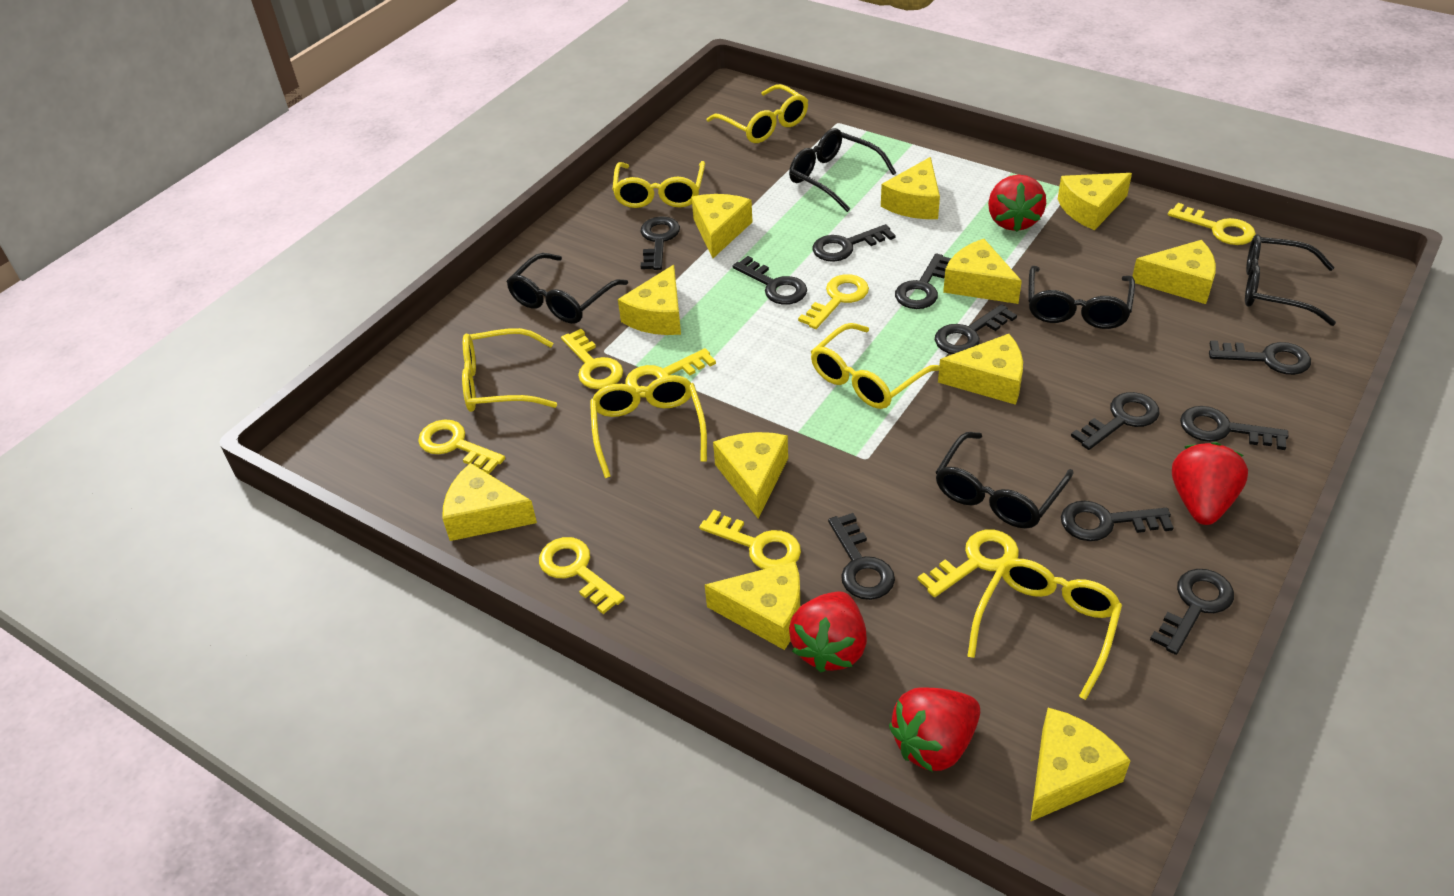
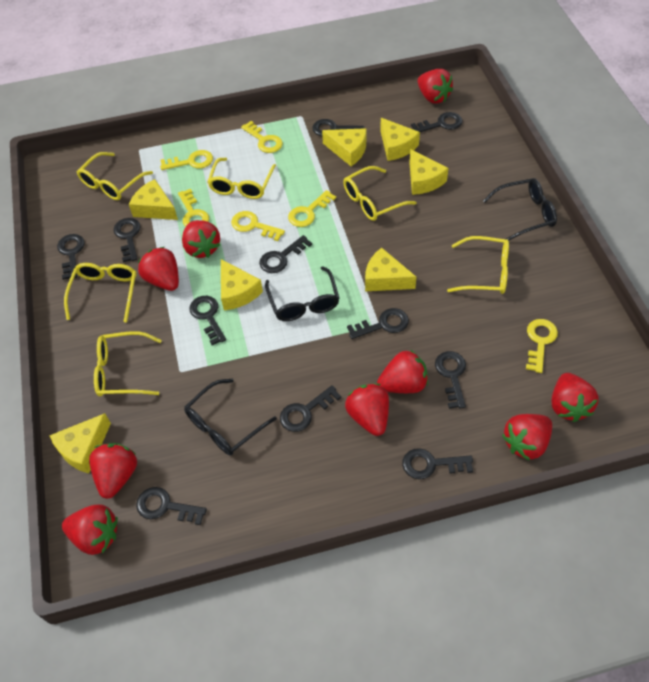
black glasses: 5 -> 3
red strawberry: 4 -> 9
yellow cheese: 11 -> 7
yellow key: 8 -> 6

